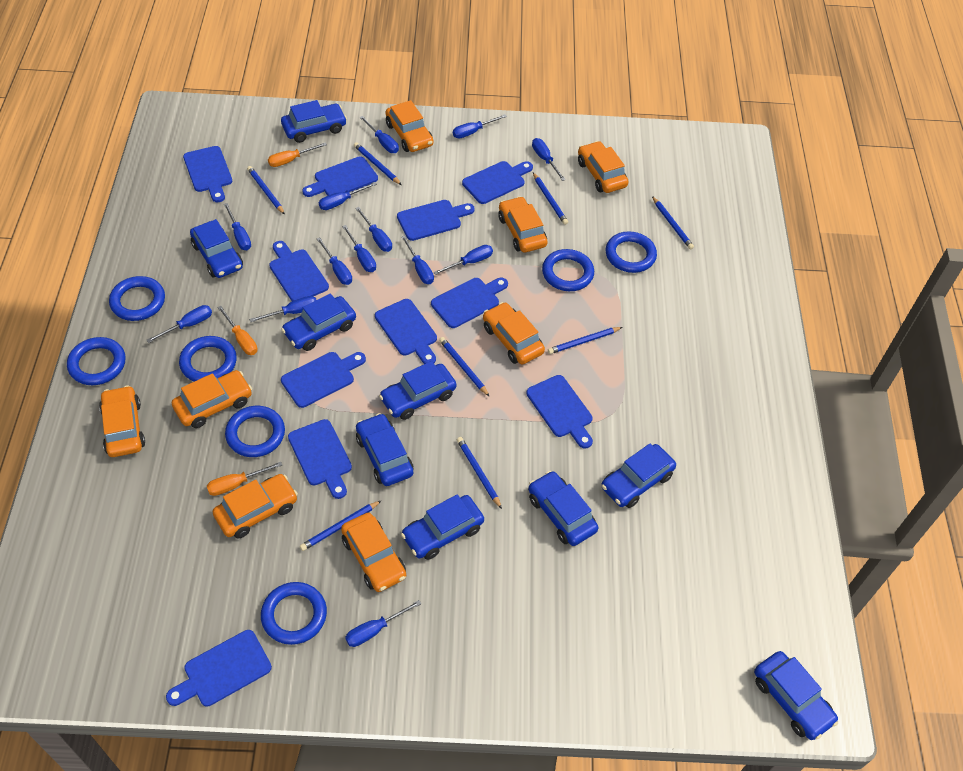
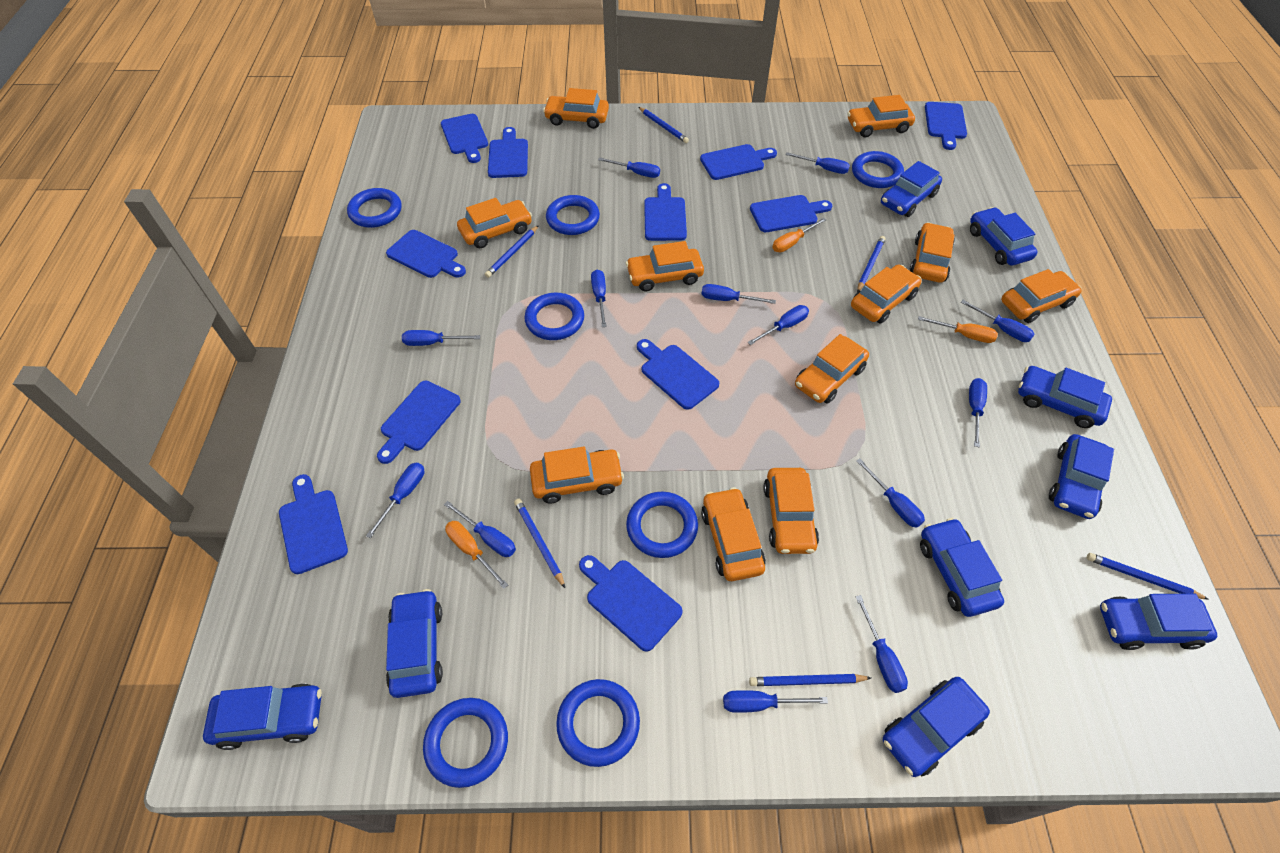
blue pencil: 8 -> 6
orange car: 8 -> 11

